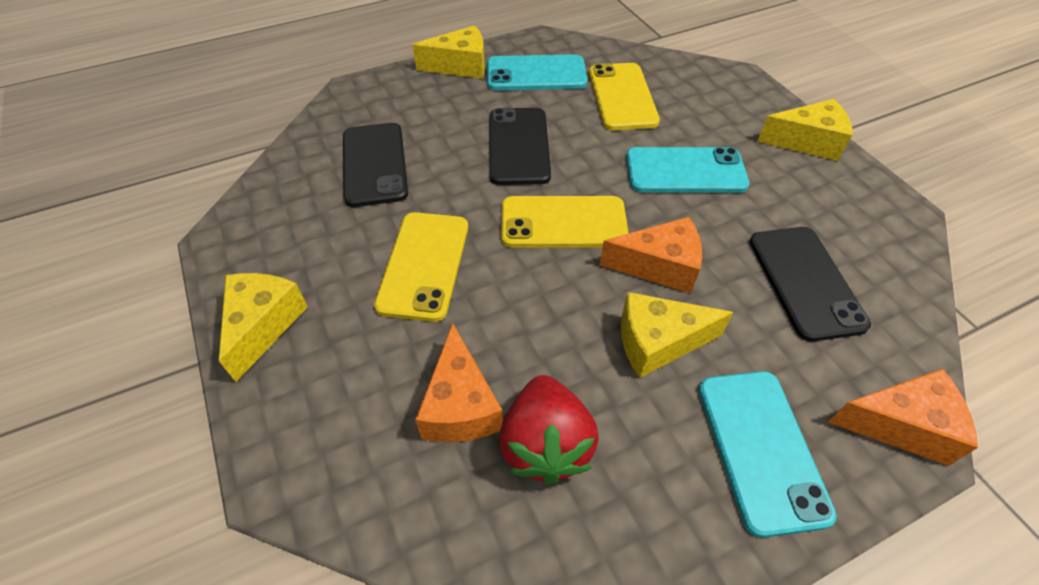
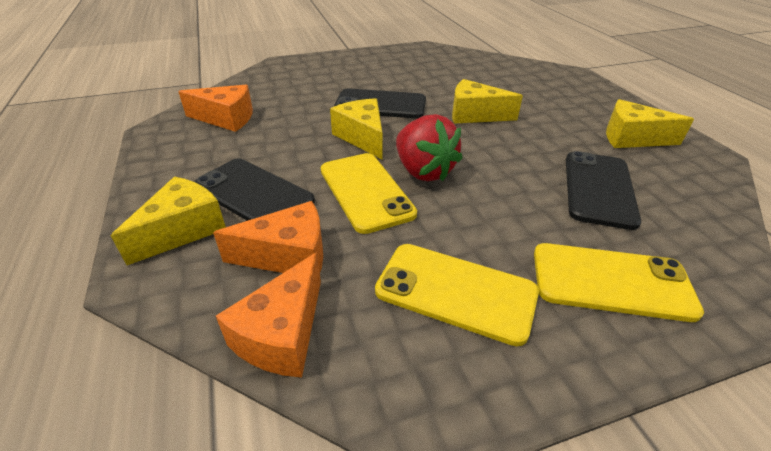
turquoise phone: 3 -> 0

